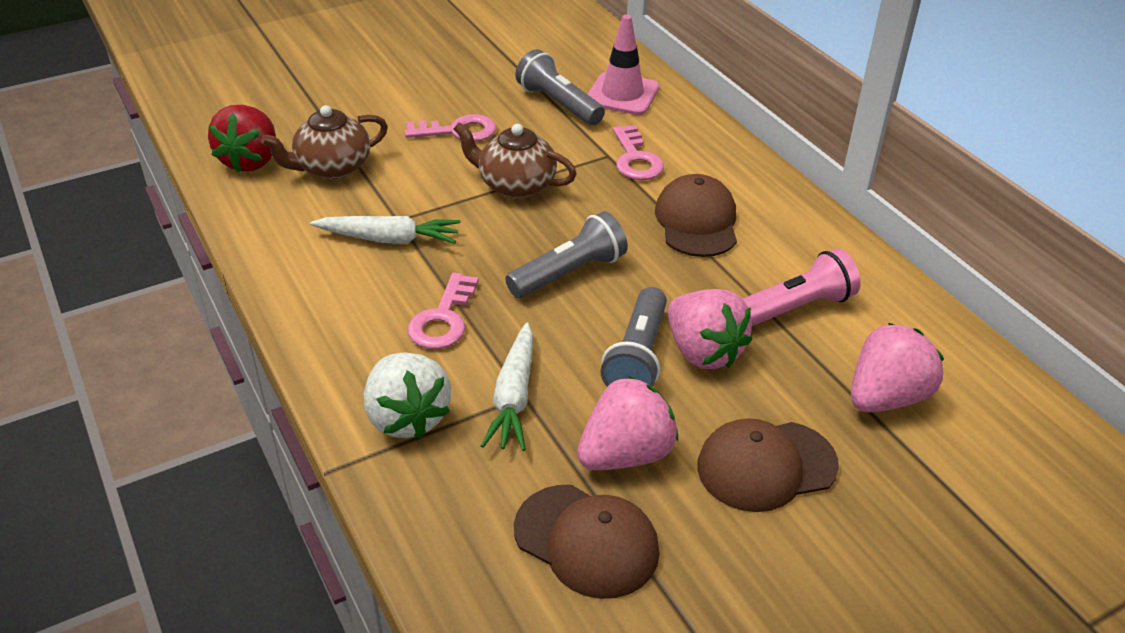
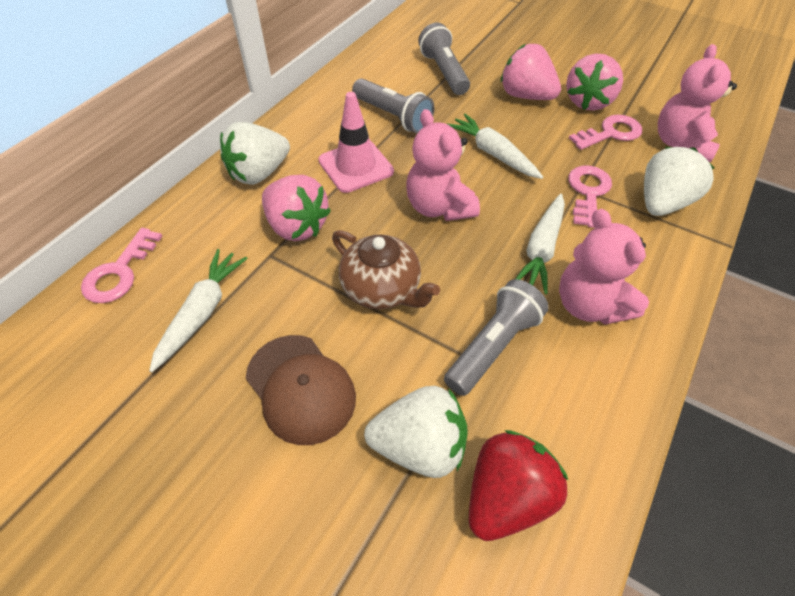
brown cap: 3 -> 1
brown teapot: 2 -> 1
pink flashlight: 1 -> 0
pink teddy bear: 0 -> 3
white carrot: 2 -> 3
white strawberry: 1 -> 3

